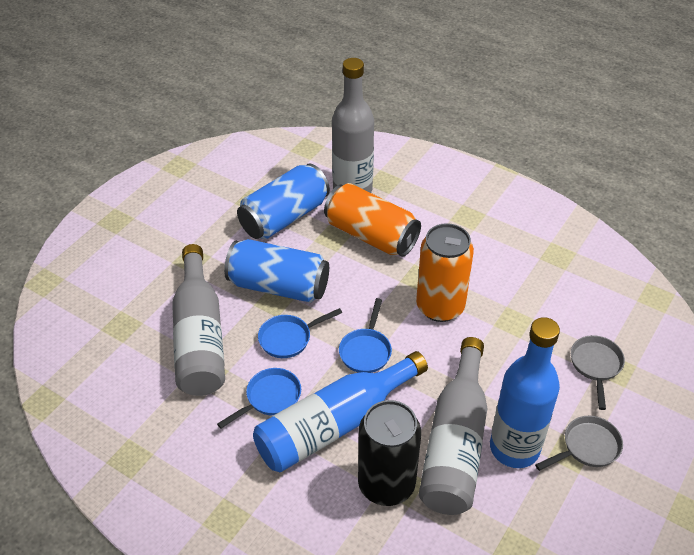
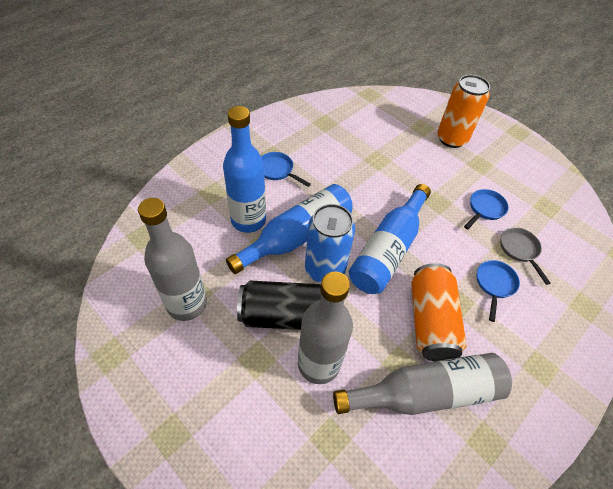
blue bottle: 2 -> 3
blue can: 2 -> 1
grey pan: 2 -> 1

